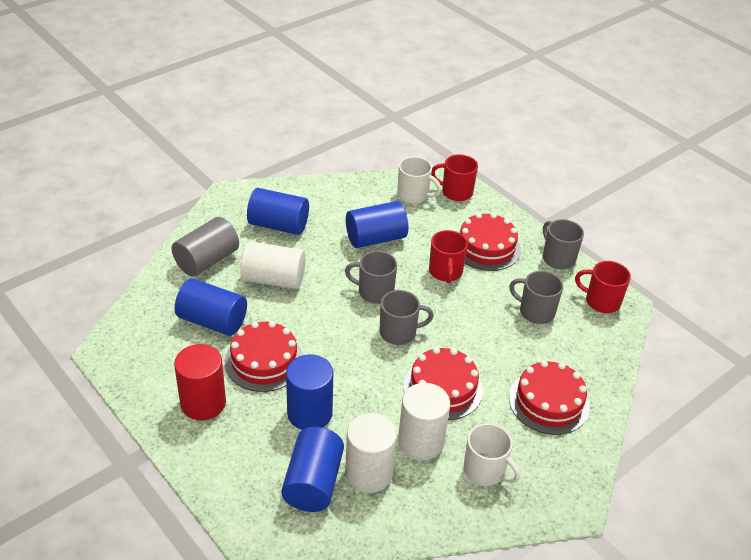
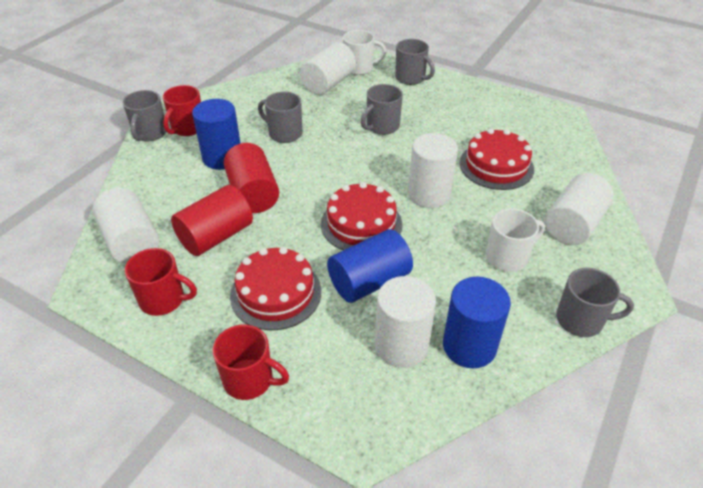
blue cylinder: 5 -> 3
grey cylinder: 1 -> 0
grey mug: 4 -> 5
red cake: 4 -> 3
red cylinder: 1 -> 2
white cylinder: 3 -> 5

